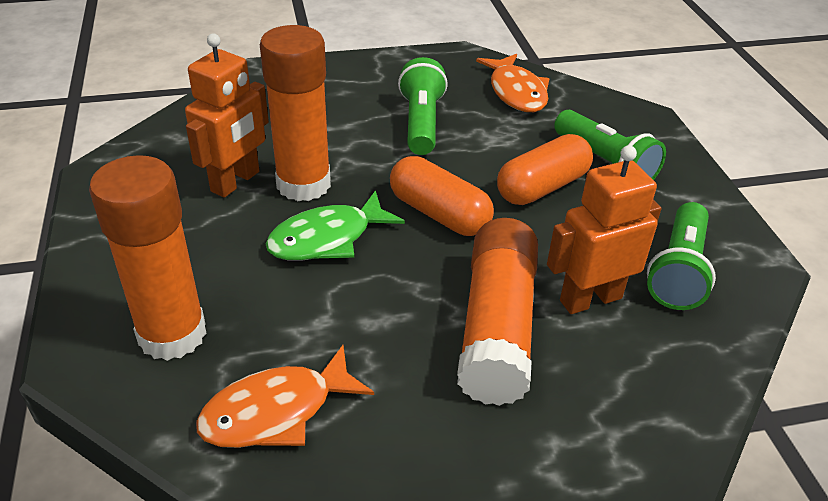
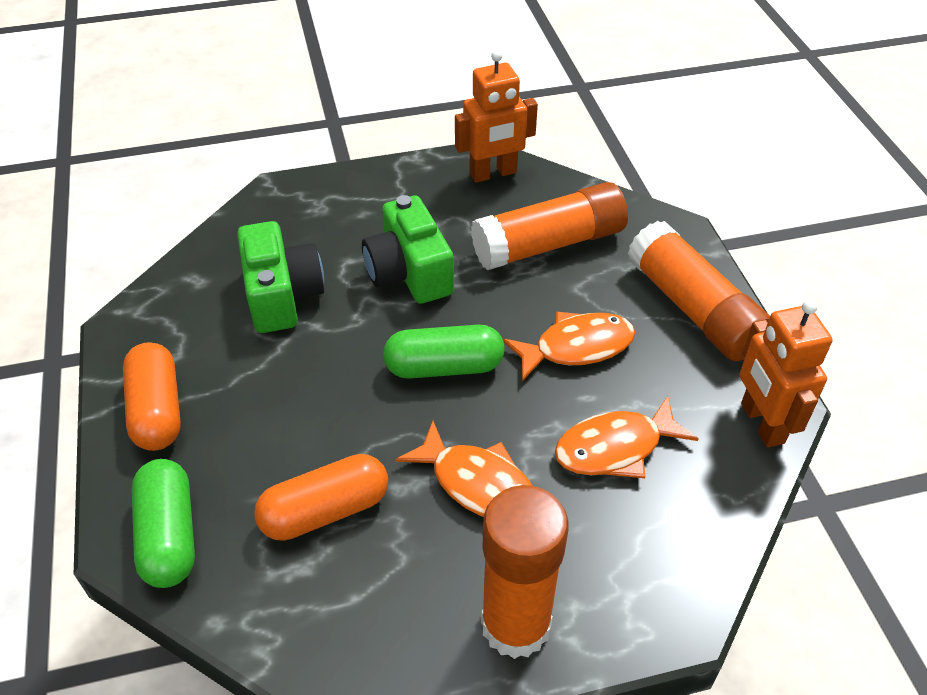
green camera: 0 -> 2
green capsule: 0 -> 2
green fish: 1 -> 0
green flashlight: 3 -> 0
orange fish: 2 -> 3

